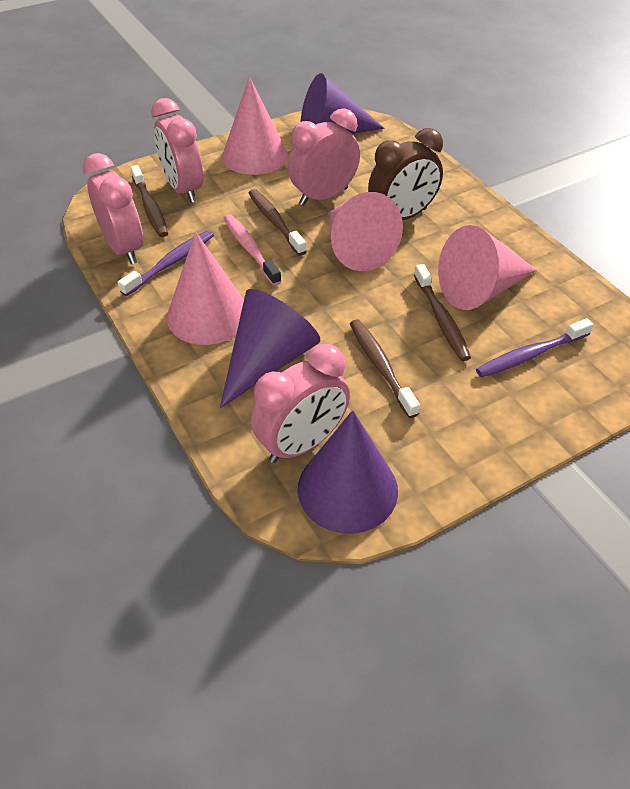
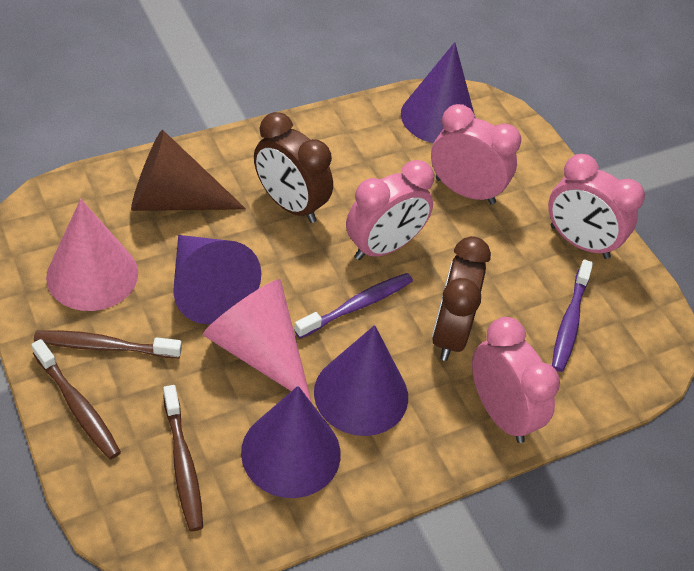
brown clock: 1 -> 2
brown cone: 0 -> 1
brown toothbrush: 4 -> 3
pink cone: 4 -> 2
pink toothbrush: 1 -> 0
purple cone: 3 -> 4

